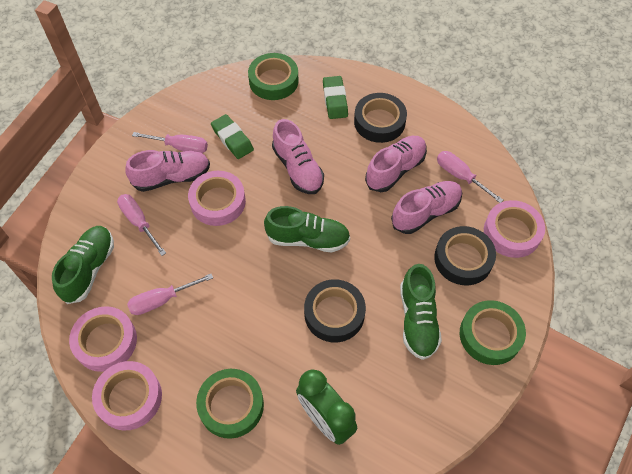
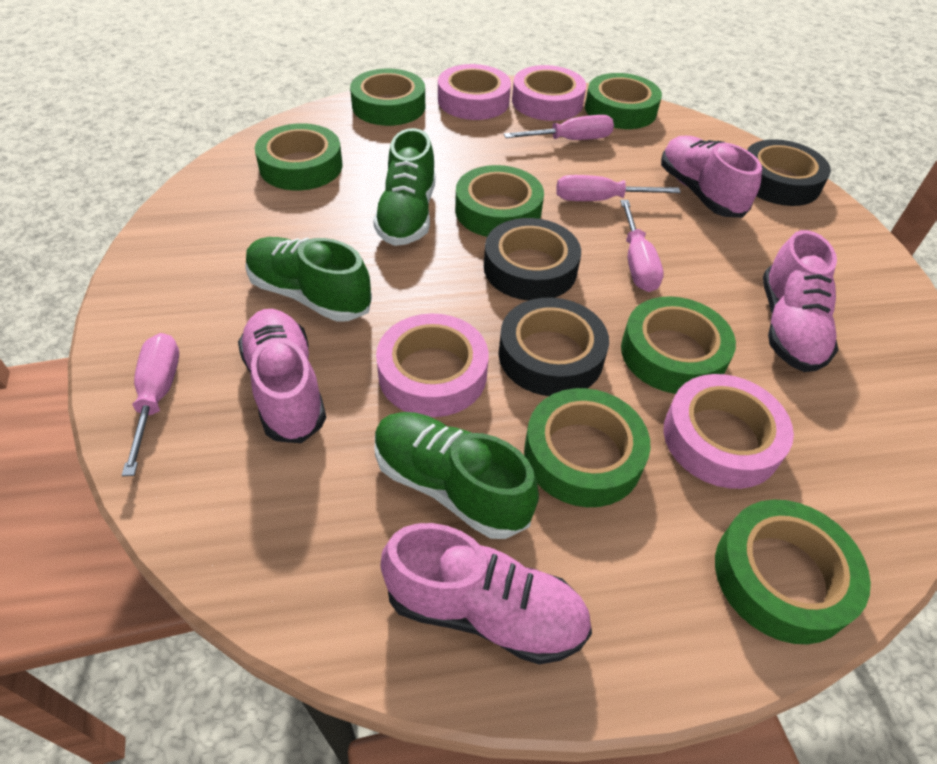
green clock: 1 -> 0
green eraser: 2 -> 0
green tape: 3 -> 7

